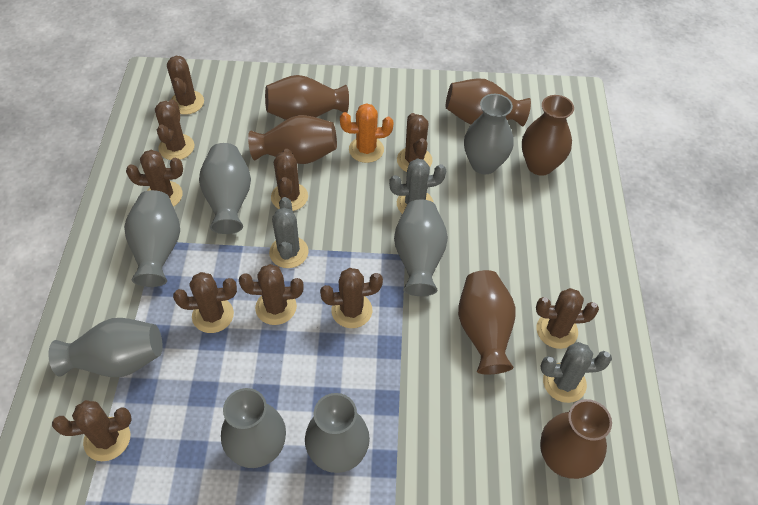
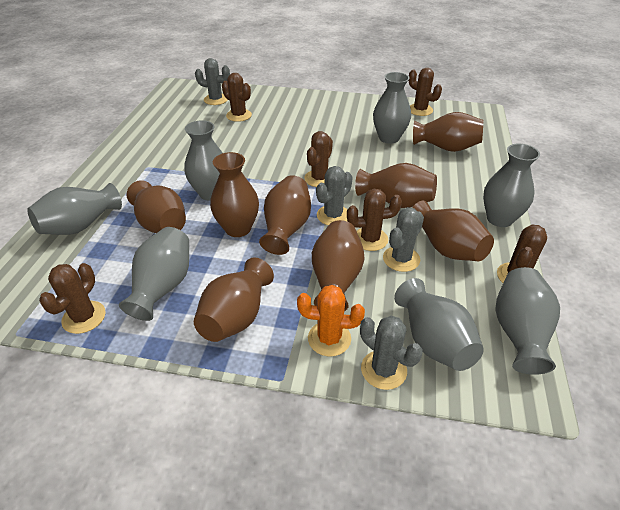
brown cactus: 10 -> 6
brown vase: 6 -> 8
grey cactus: 3 -> 4

